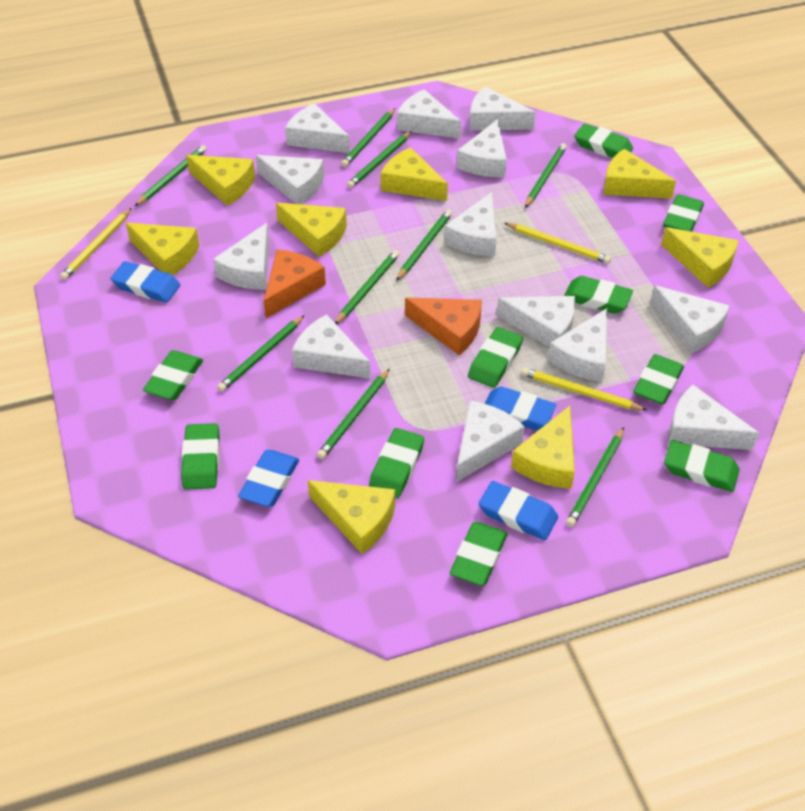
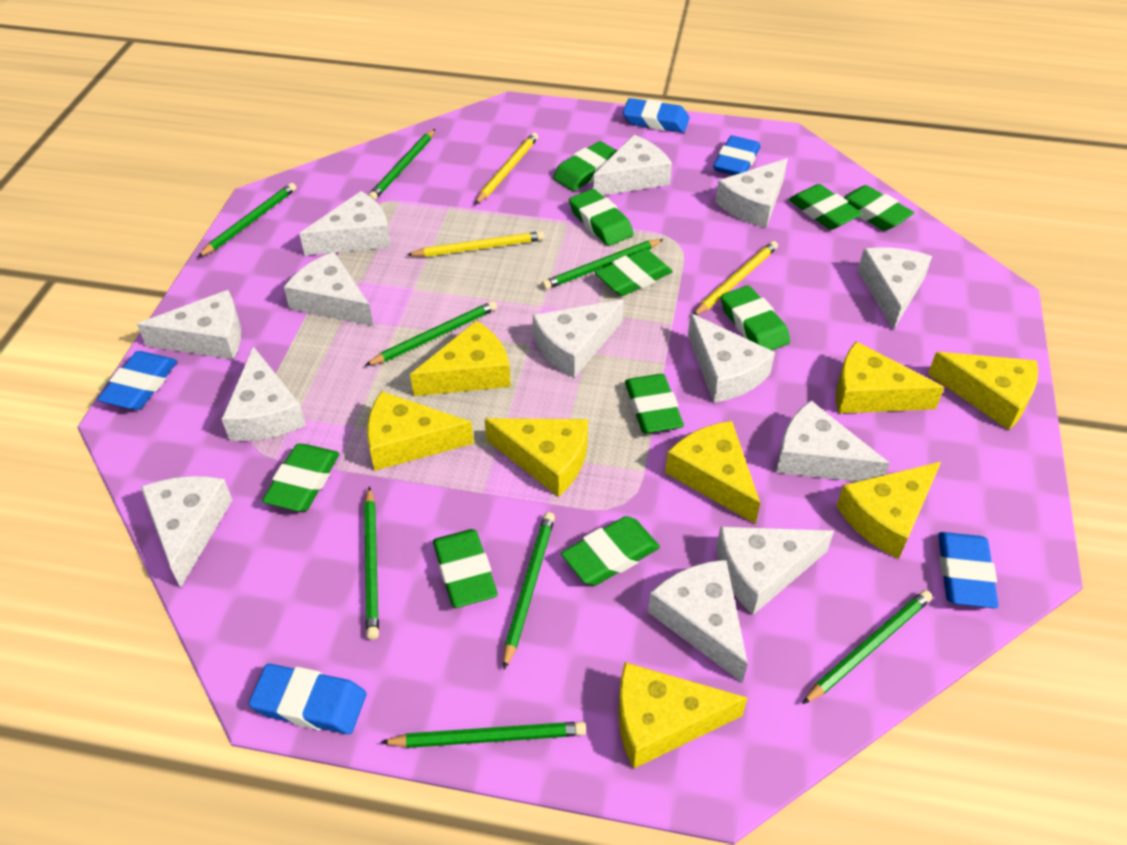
blue eraser: 4 -> 5
green pencil: 9 -> 8
orange cheese: 2 -> 0

